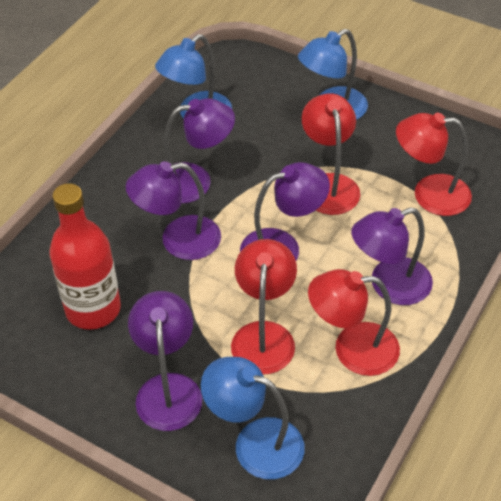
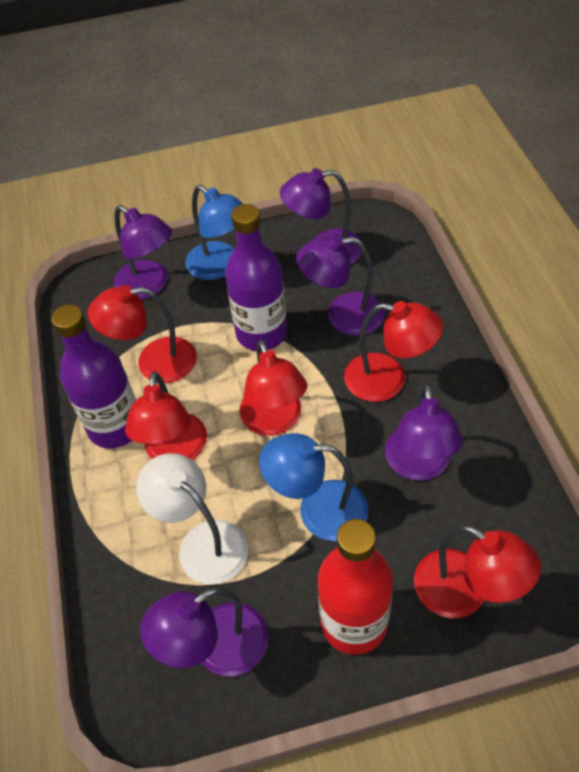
blue lamp: 3 -> 2
purple bottle: 0 -> 2
red lamp: 4 -> 5
white lamp: 0 -> 1

